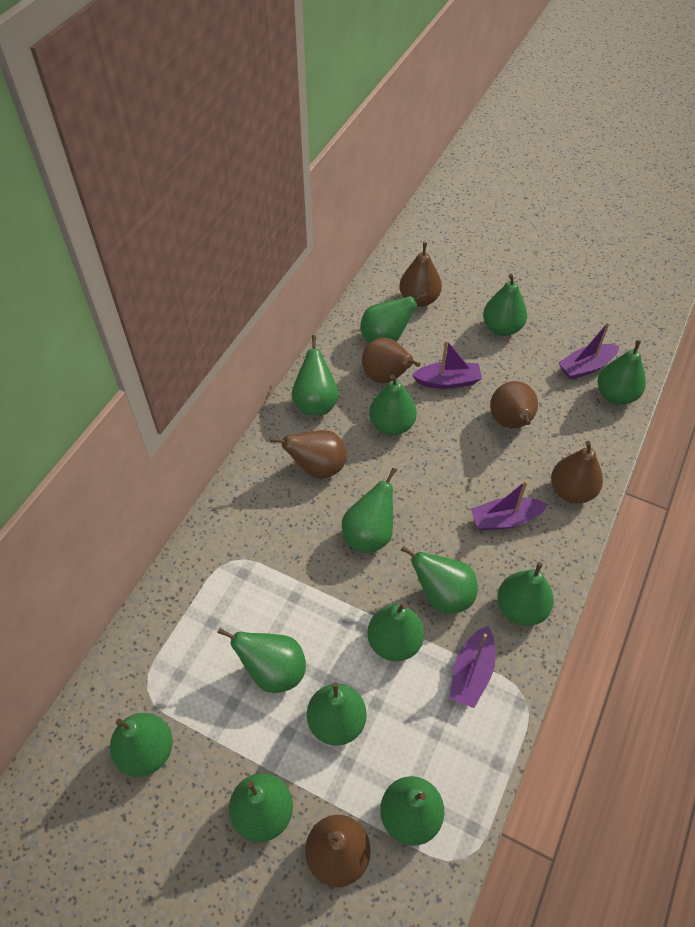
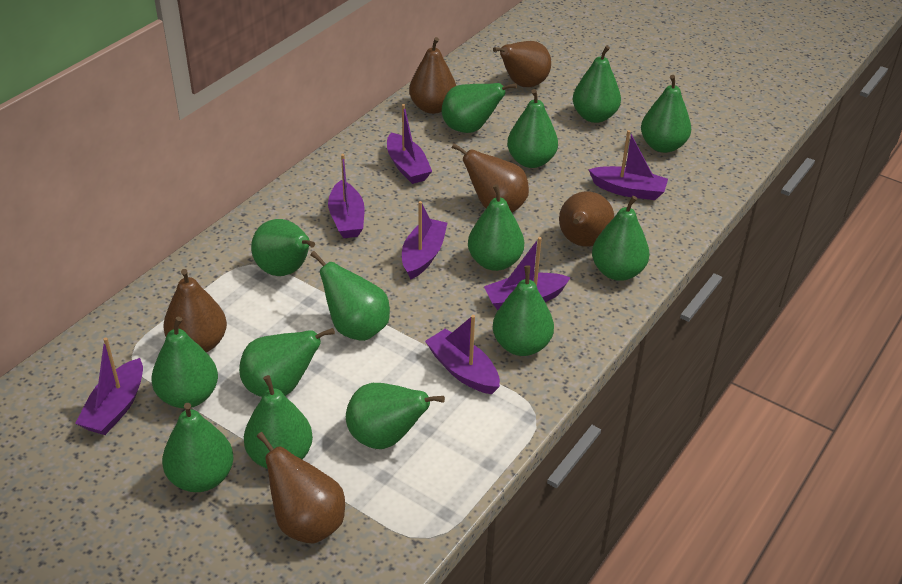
purple boat: 4 -> 7

